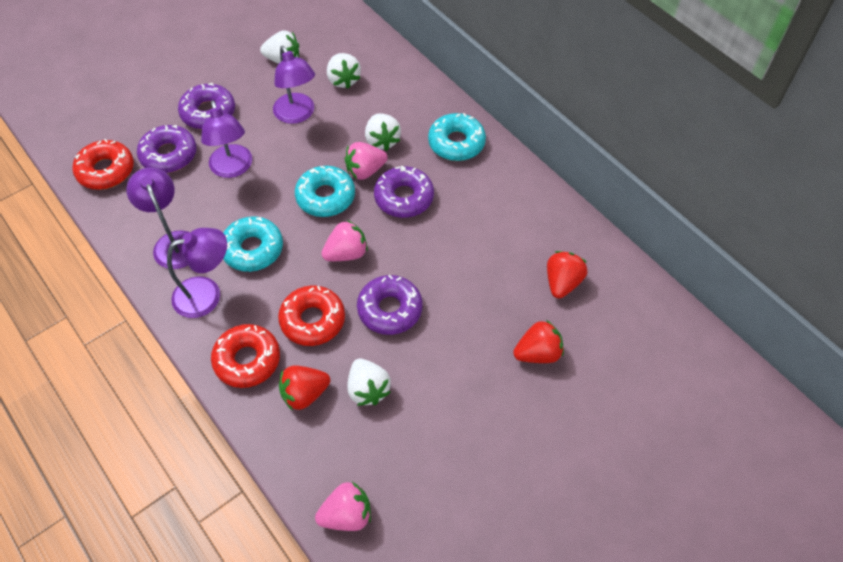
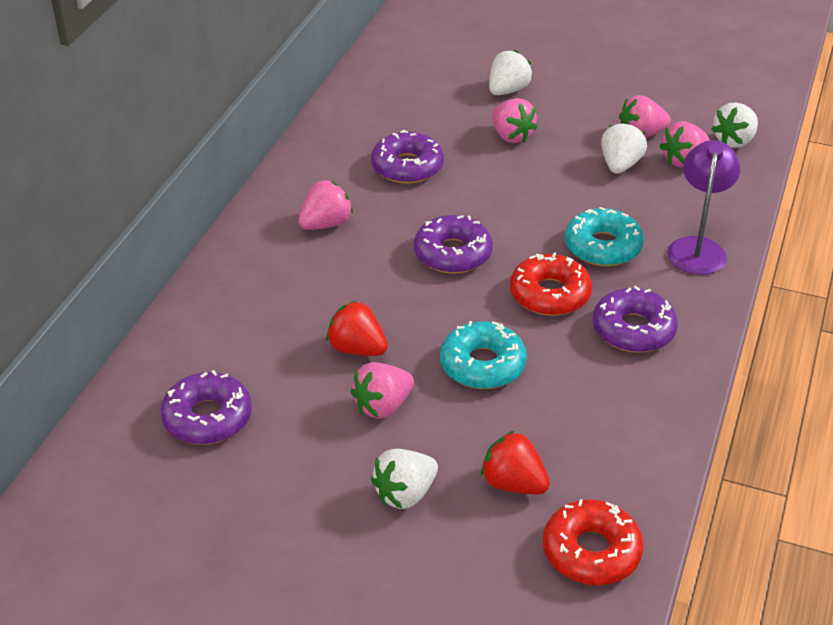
pink strawberry: 3 -> 5
purple lamp: 4 -> 1
red donut: 3 -> 2
red strawberry: 3 -> 2
turquoise donut: 3 -> 2

